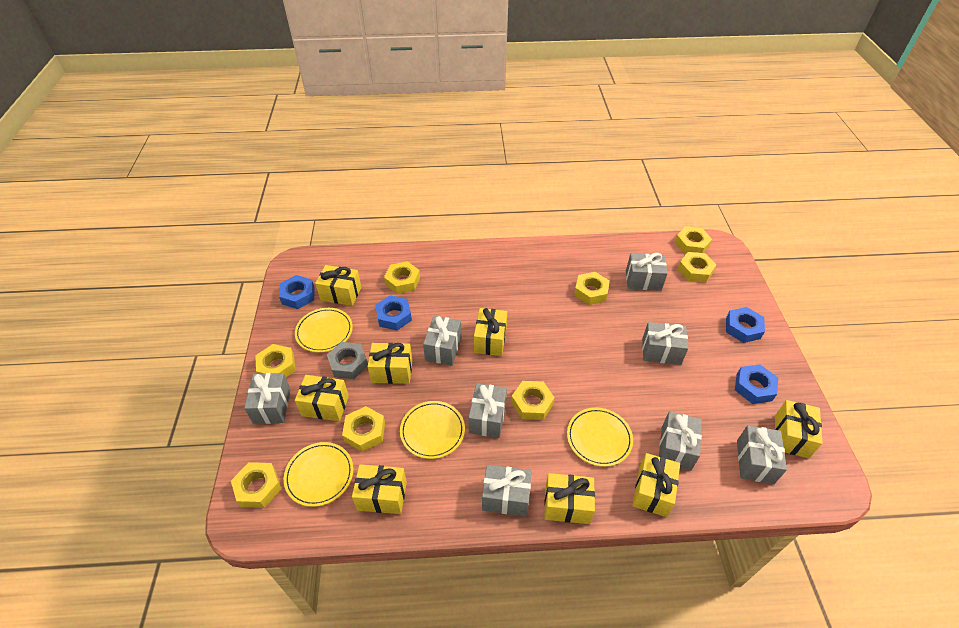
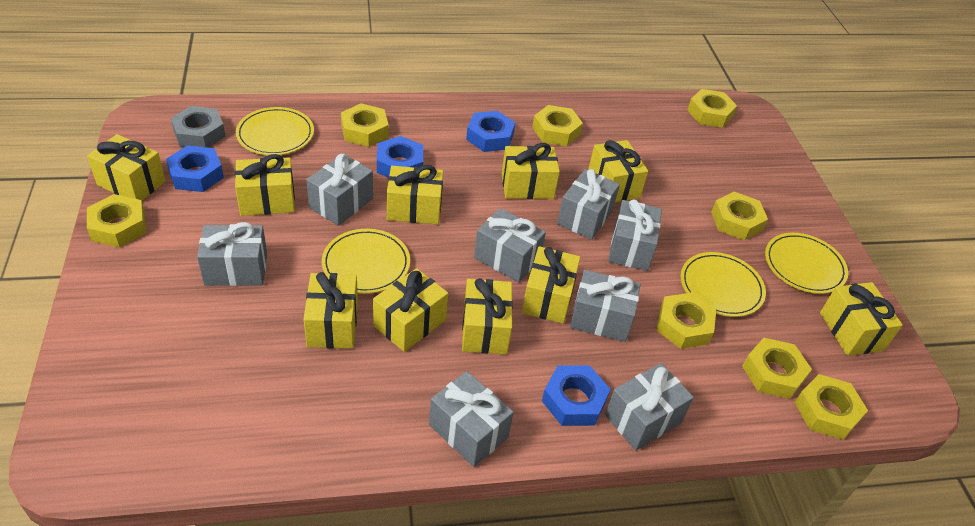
yellow gift: 8 -> 10

